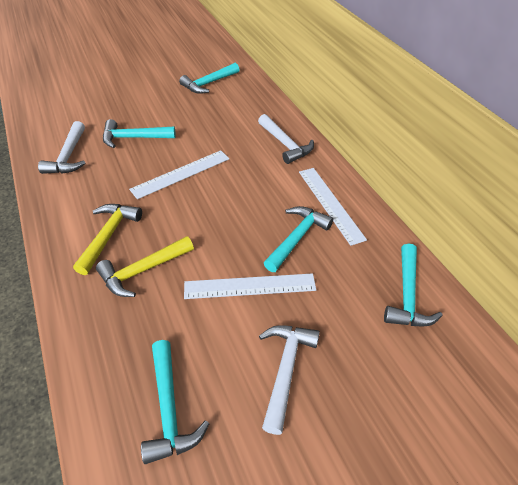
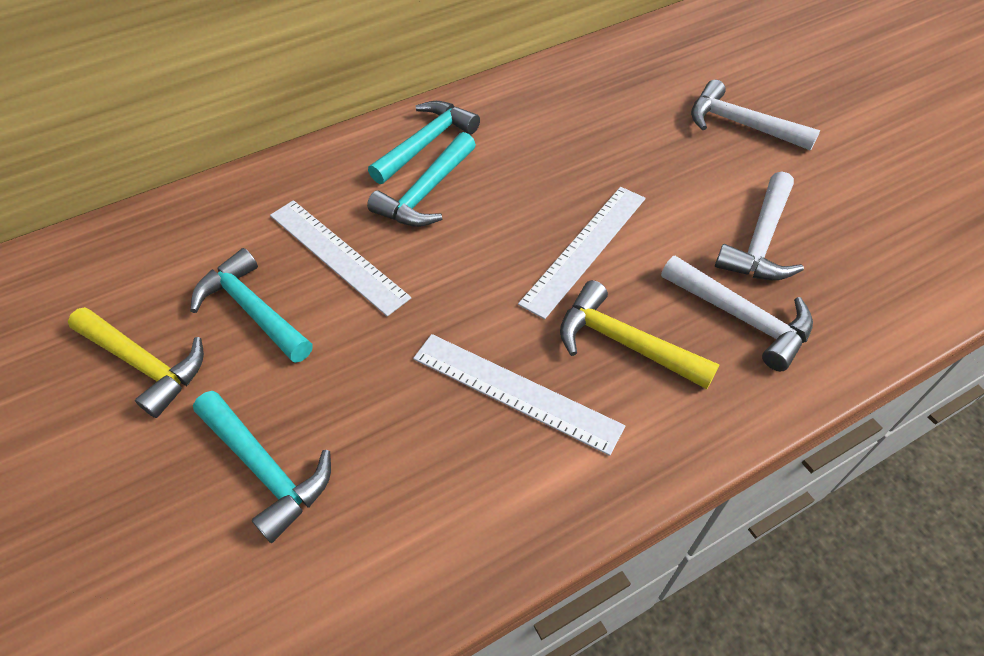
turquoise hammer: 5 -> 4

